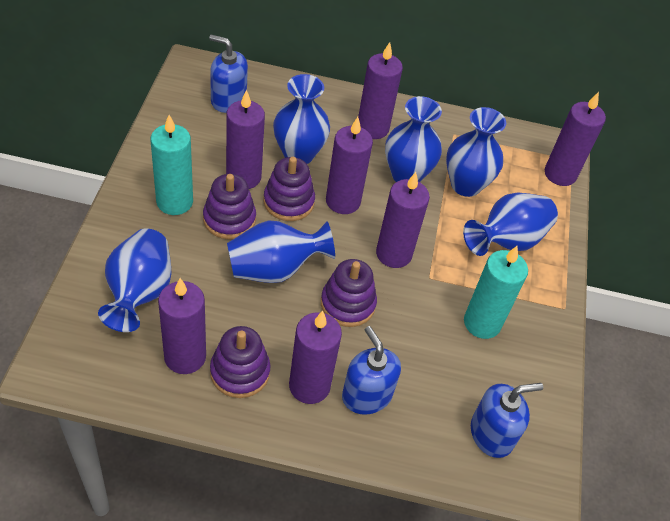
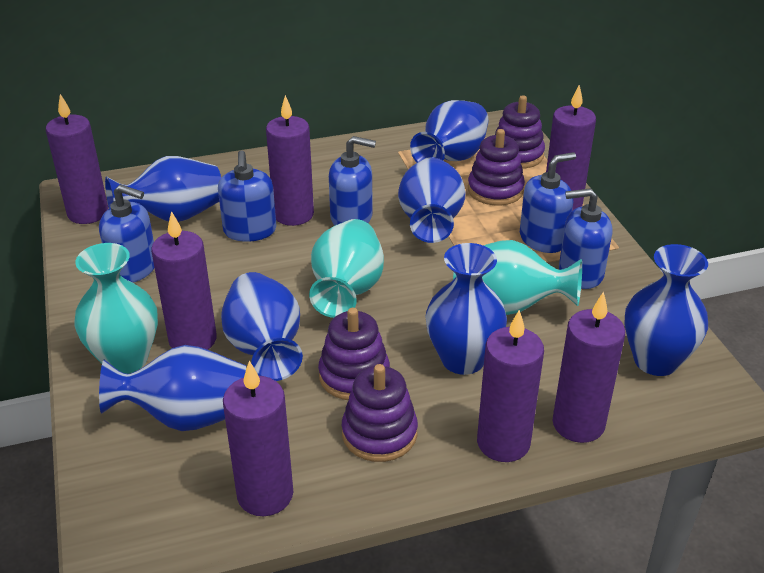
blue soap dispenser: 3 -> 5
blue vase: 6 -> 7
turquoise candle: 2 -> 0
turquoise vase: 0 -> 3

